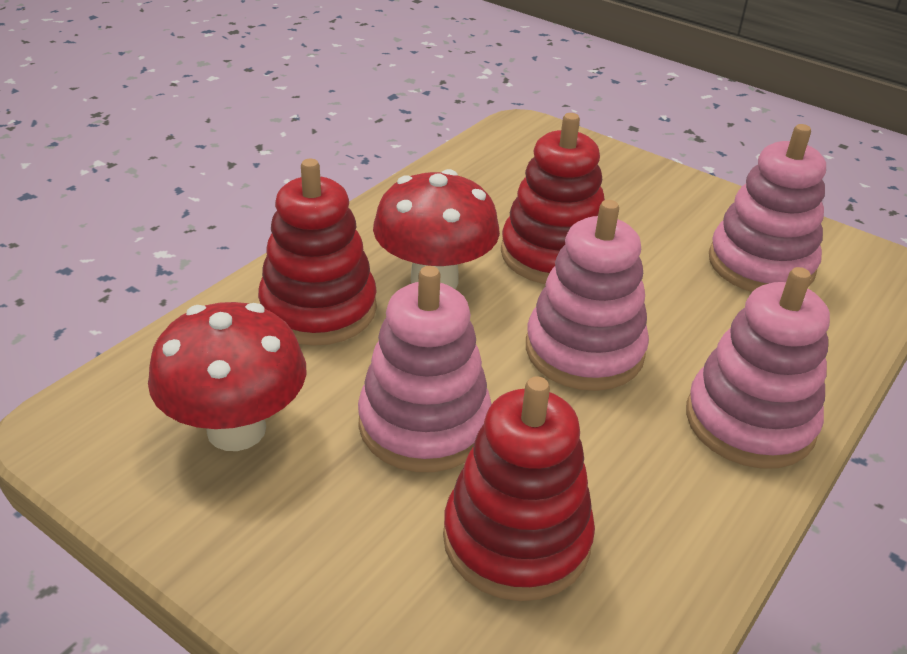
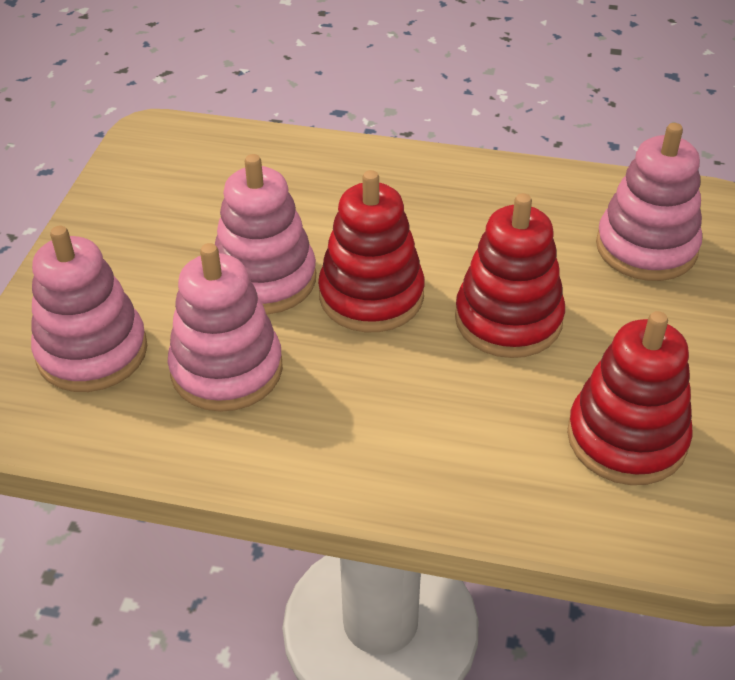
red mushroom: 2 -> 0

